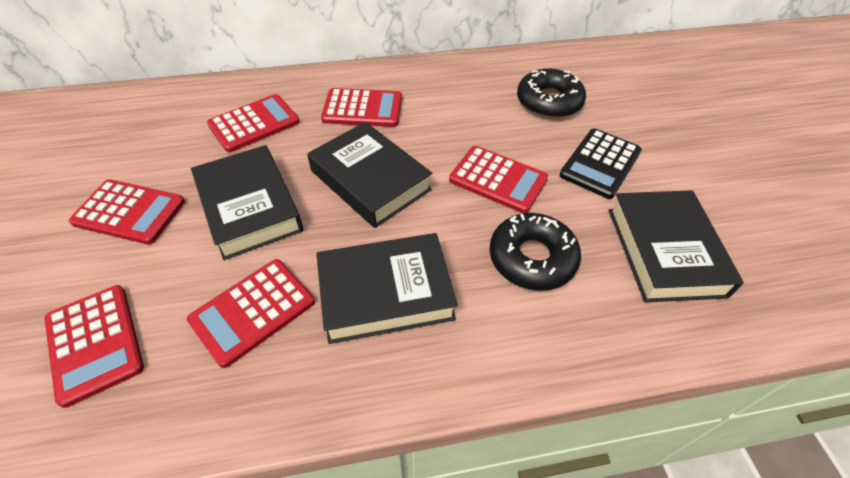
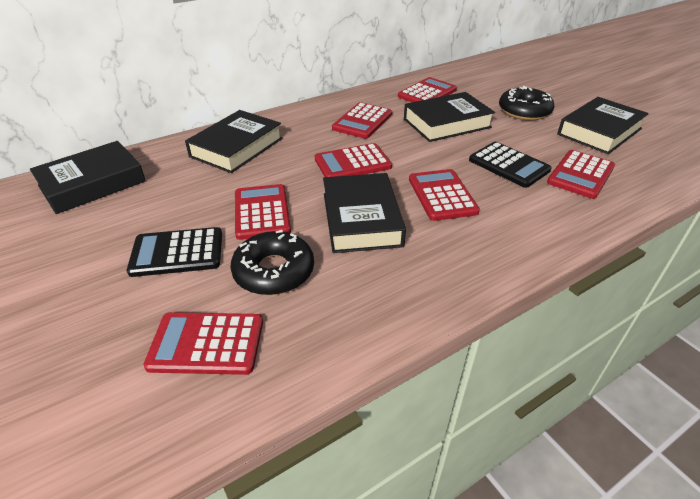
black book: 4 -> 5
black calculator: 1 -> 2
red calculator: 6 -> 7

